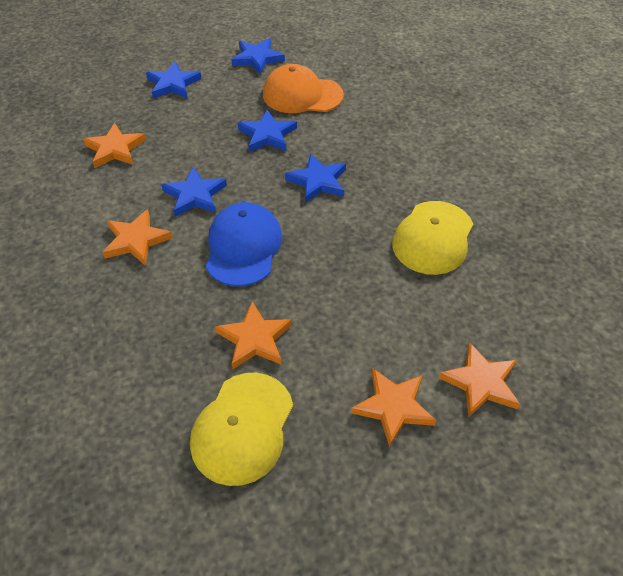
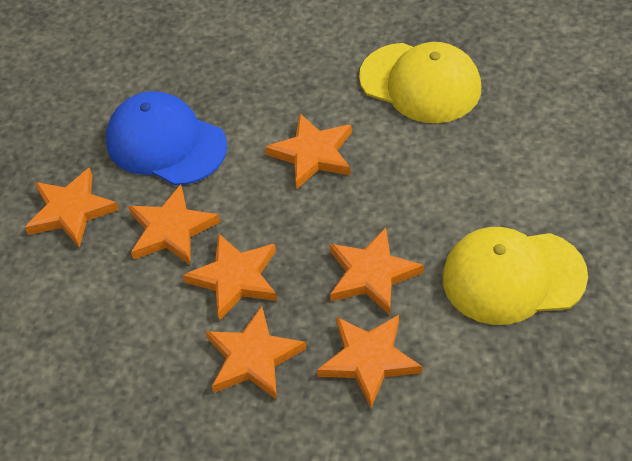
blue star: 5 -> 0
orange cap: 1 -> 0
orange star: 5 -> 7

